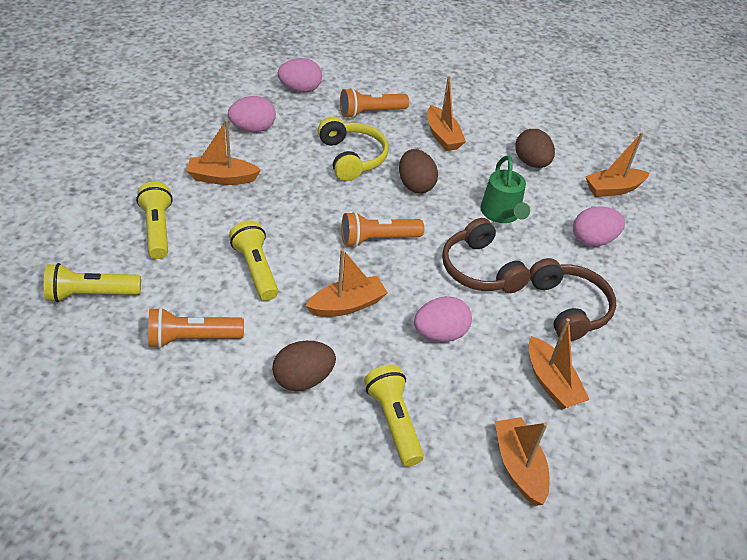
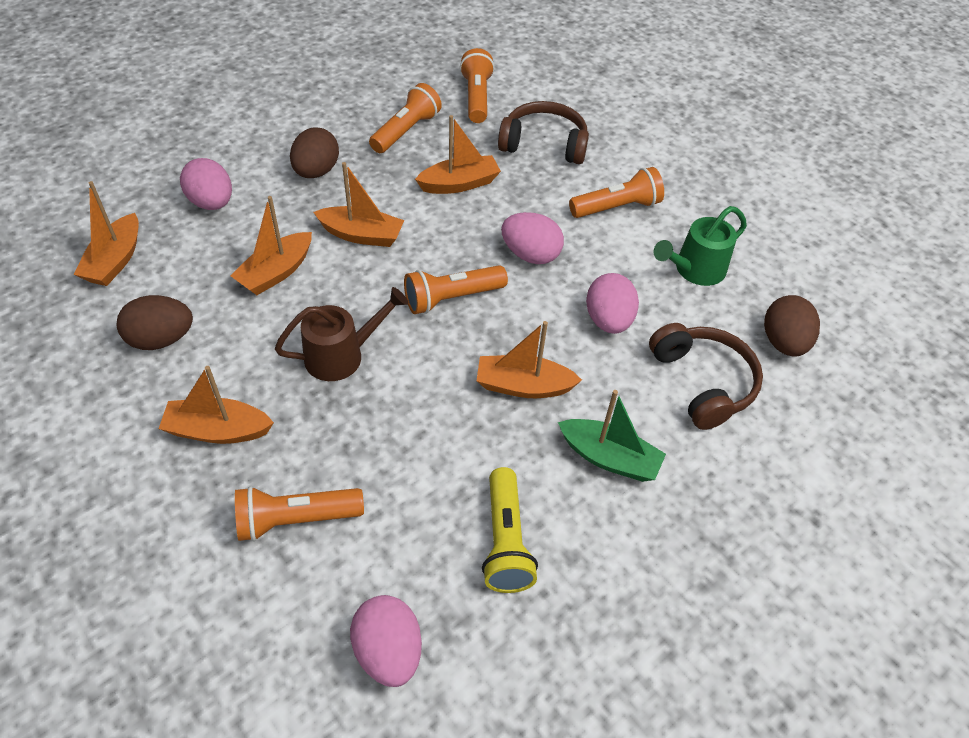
brown watering can: 0 -> 1
green boat: 0 -> 1
orange flashlight: 3 -> 5
yellow flashlight: 4 -> 1
yellow headphones: 1 -> 0

